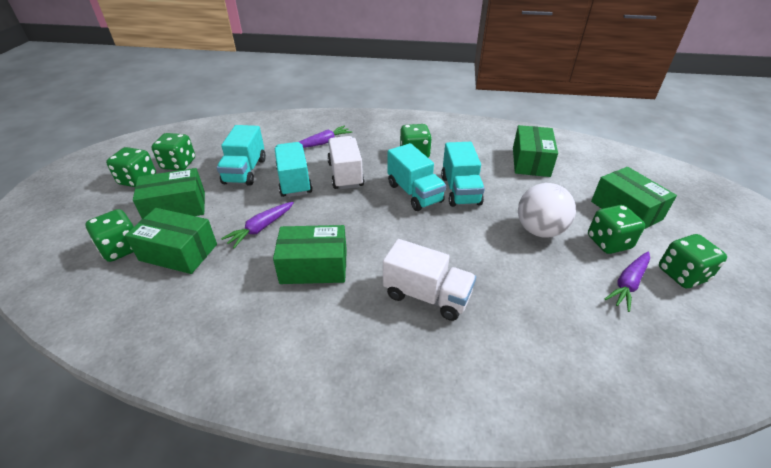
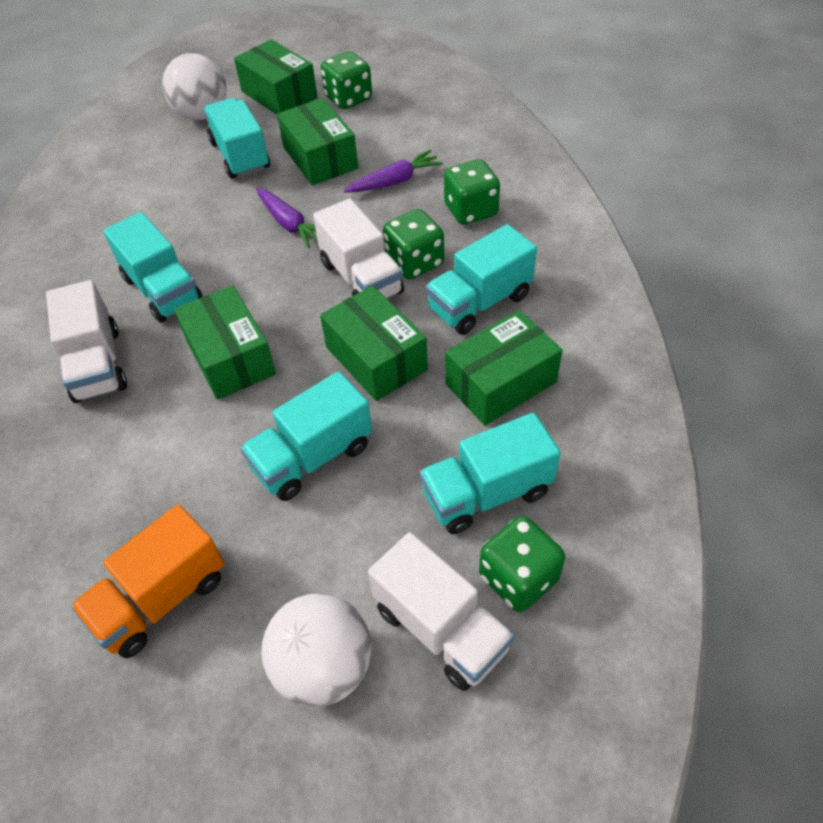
green dice: 6 -> 4
orange truck: 0 -> 1
purple carrot: 3 -> 2
turquoise truck: 4 -> 5
white ball: 1 -> 2
white truck: 2 -> 3

